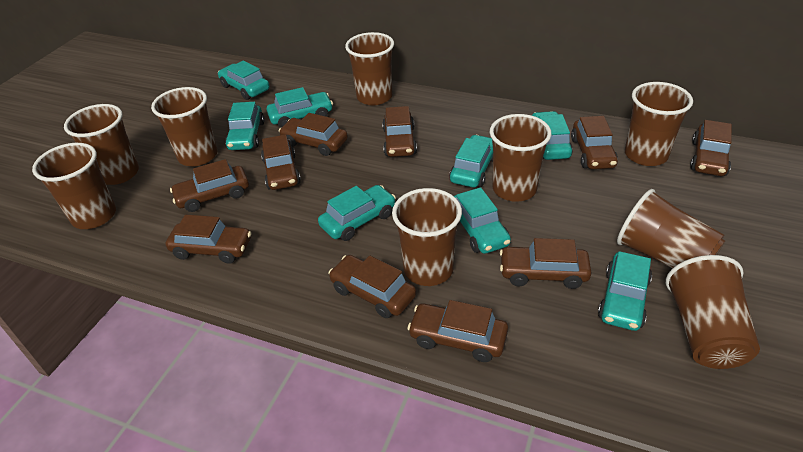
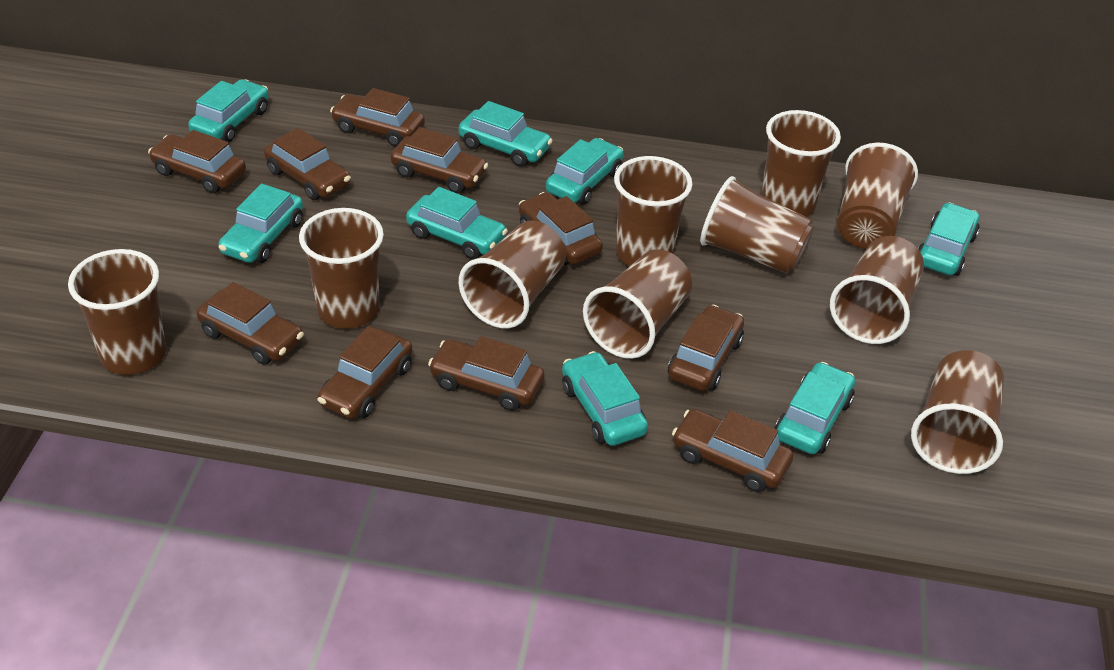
brown cup: 9 -> 10

